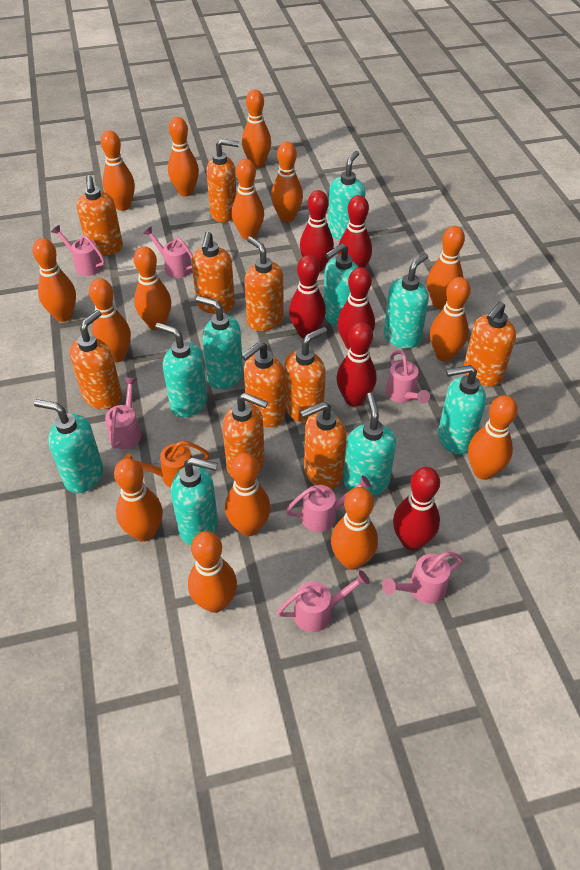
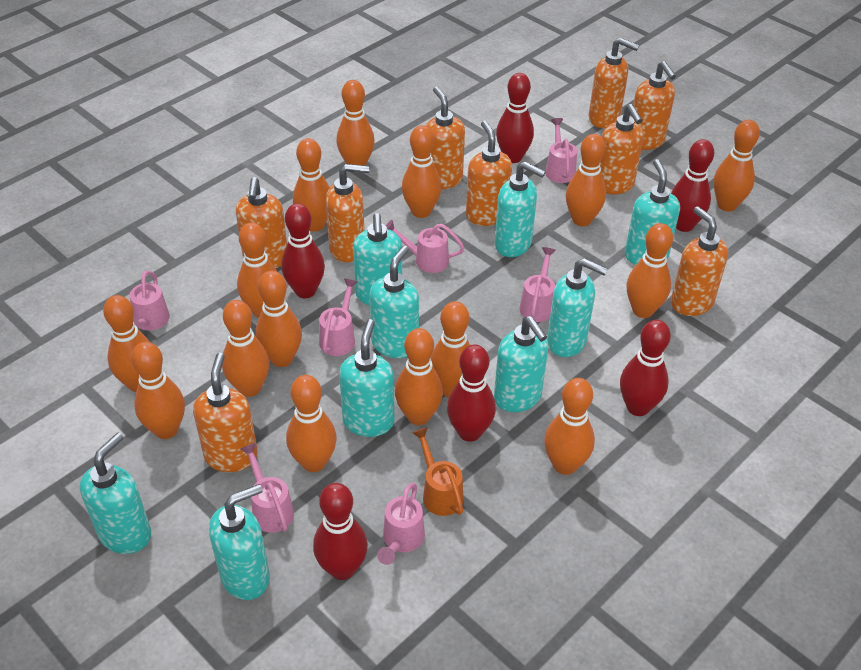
orange soap dispenser: 10 -> 9

